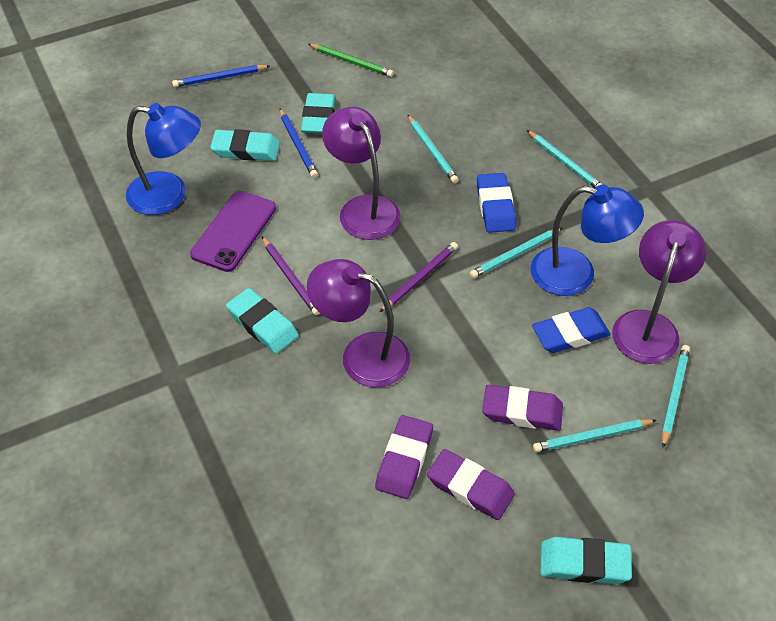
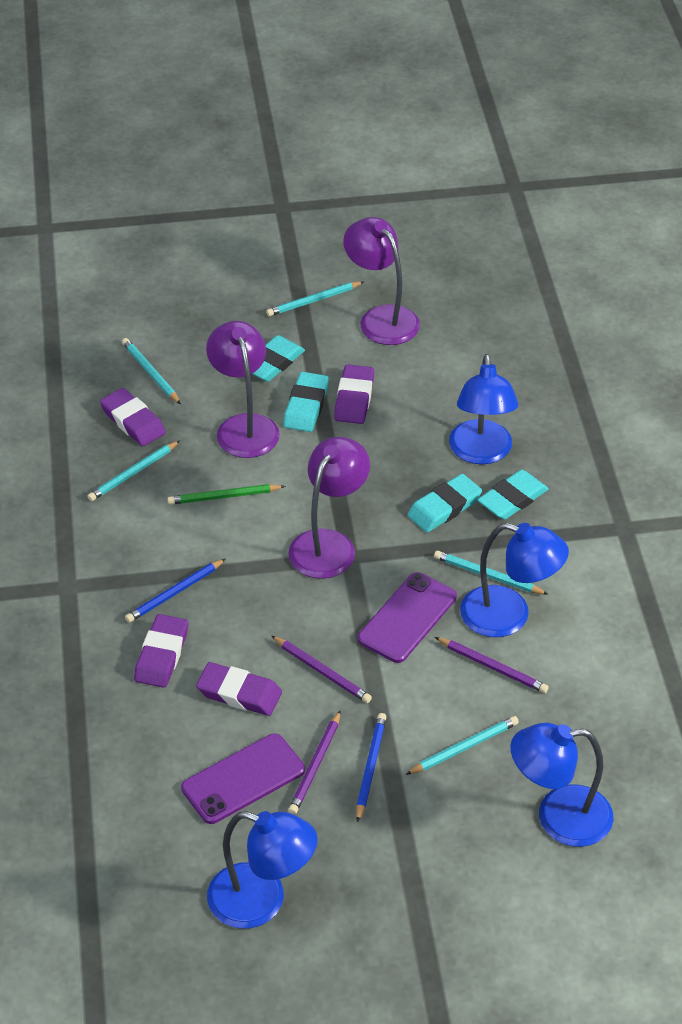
blue eraser: 2 -> 0
blue lamp: 2 -> 4
purple eraser: 3 -> 4
purple pencil: 2 -> 3
purple phone: 1 -> 2

